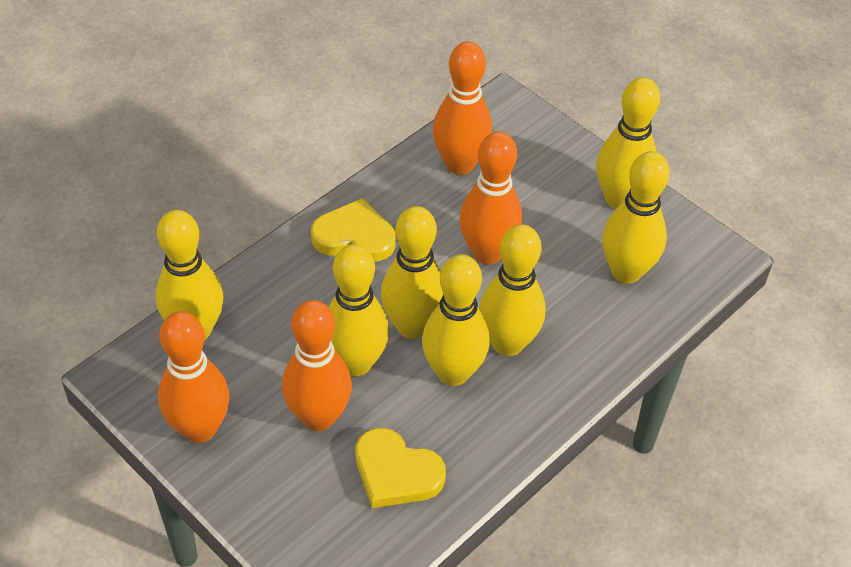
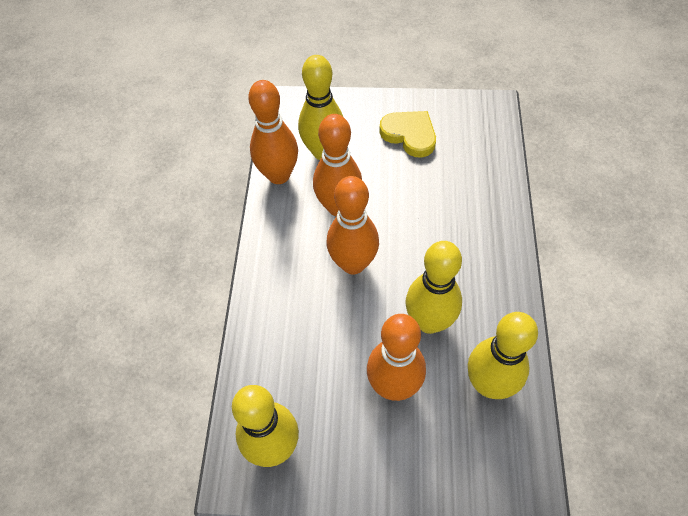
yellow bowling pin: 7 -> 4
yellow heart: 2 -> 1

